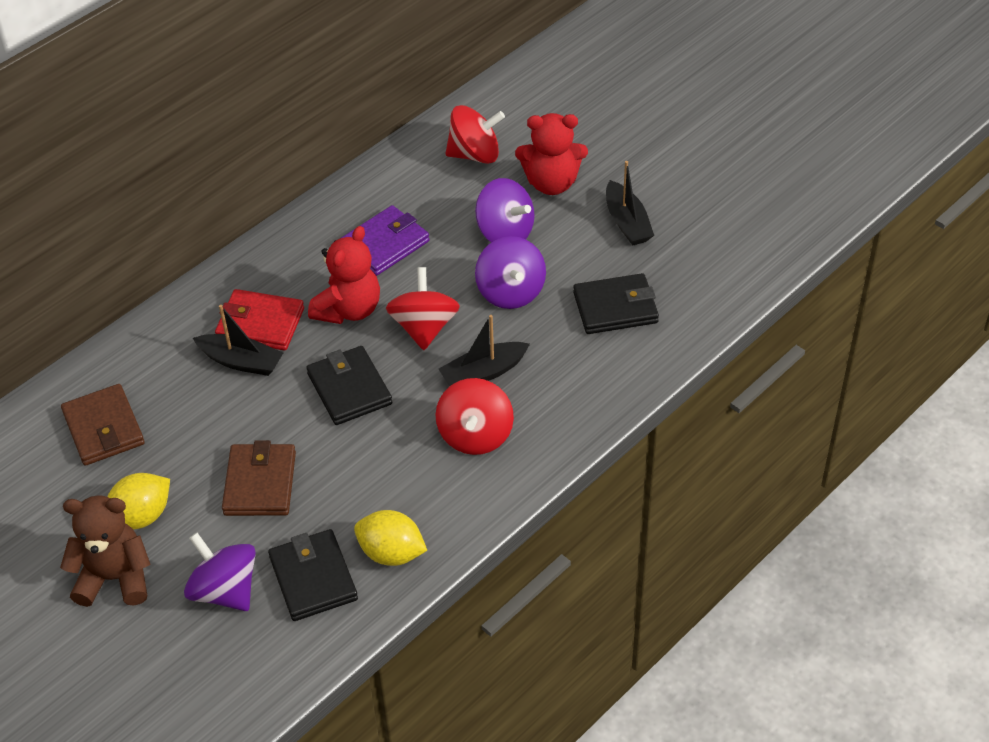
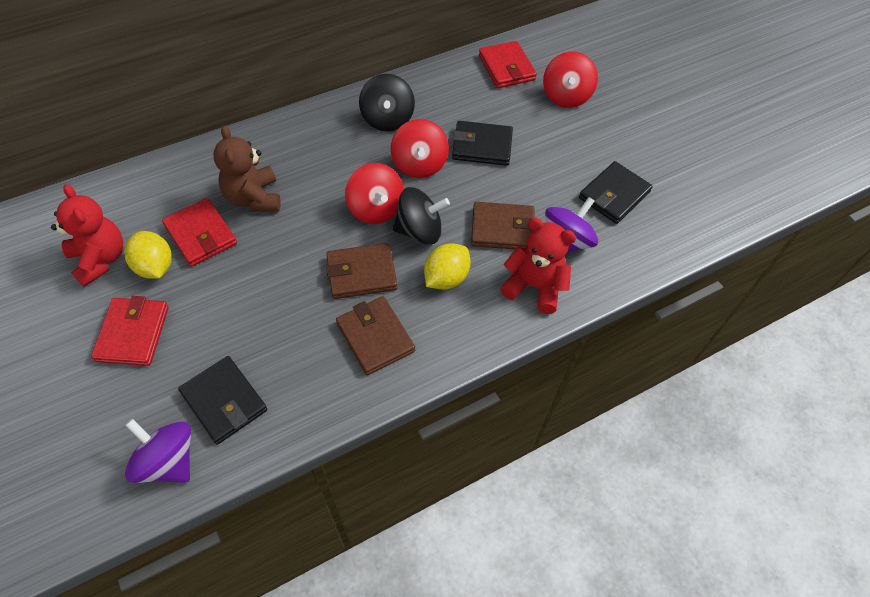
black boat: 3 -> 0
black spinning top: 0 -> 2
brown wallet: 2 -> 3
purple spinning top: 3 -> 2
purple wallet: 1 -> 0
red wallet: 1 -> 3

